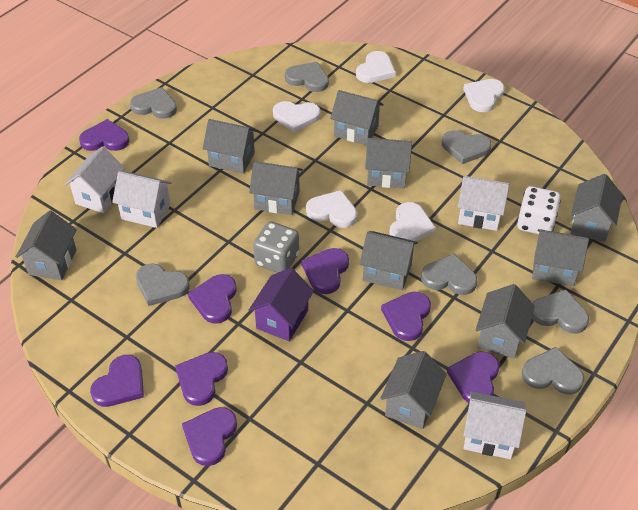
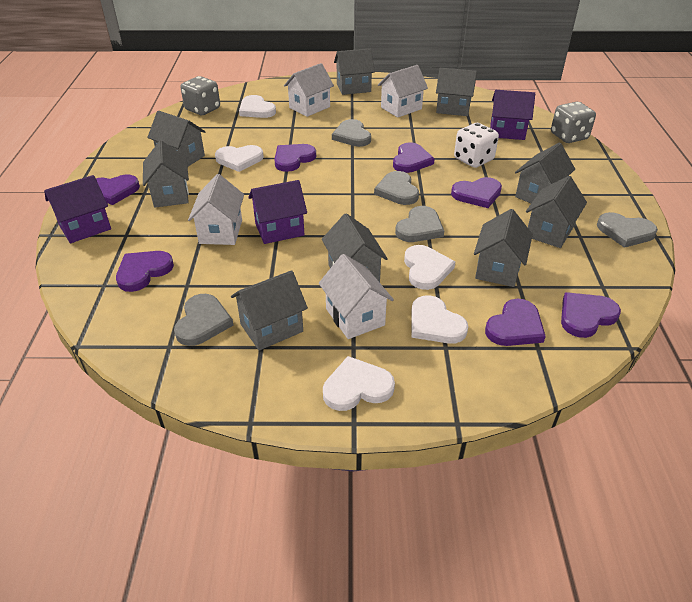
grey dice: 1 -> 2
grey heart: 7 -> 5
grey house: 10 -> 9
purple heart: 8 -> 7
purple house: 1 -> 3

